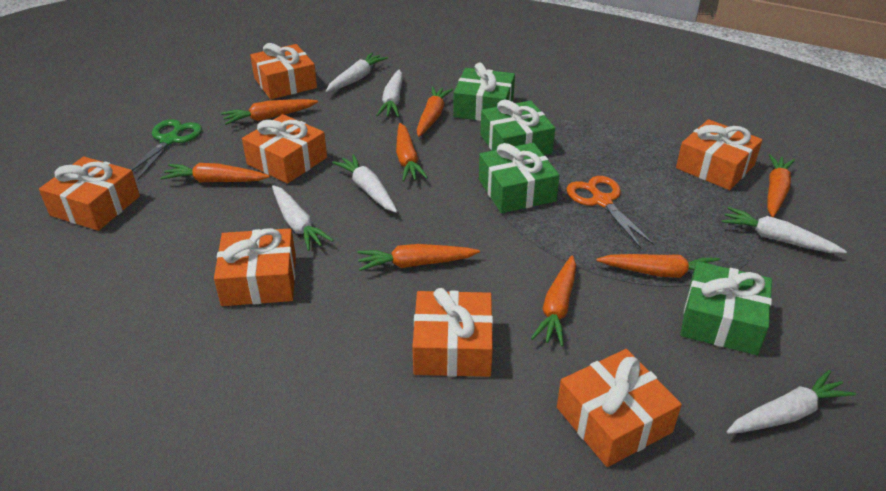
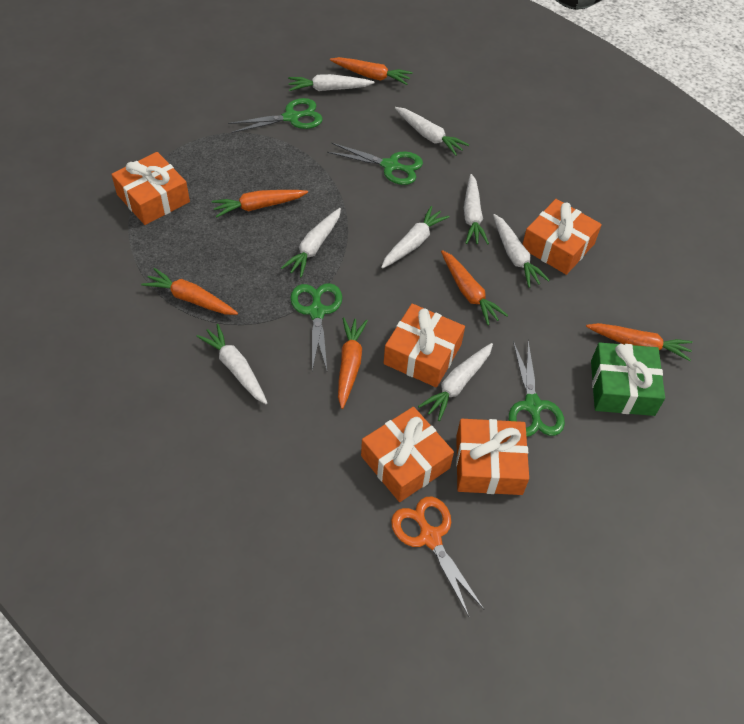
green gift: 4 -> 1
green scissors: 1 -> 4
orange carrot: 8 -> 6
orange gift: 7 -> 5
white carrot: 6 -> 8

